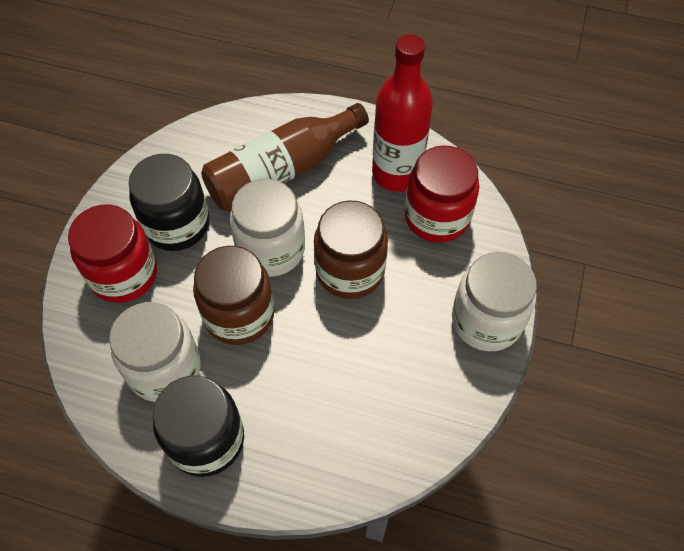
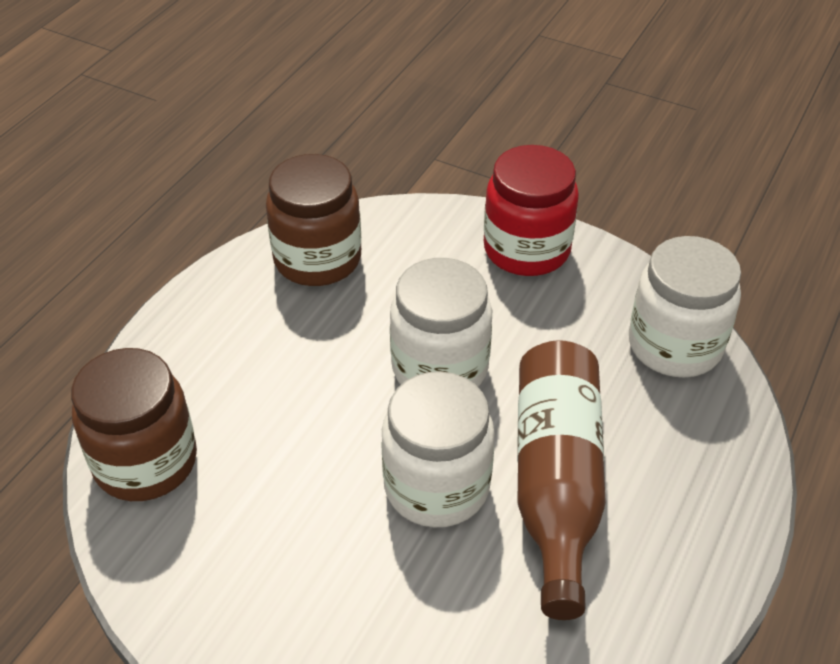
black jar: 2 -> 0
red bottle: 1 -> 0
red jar: 2 -> 1

